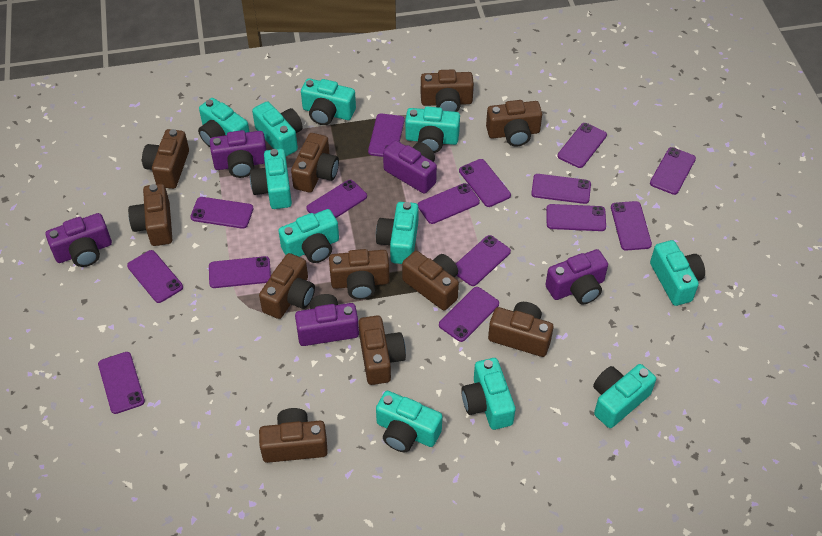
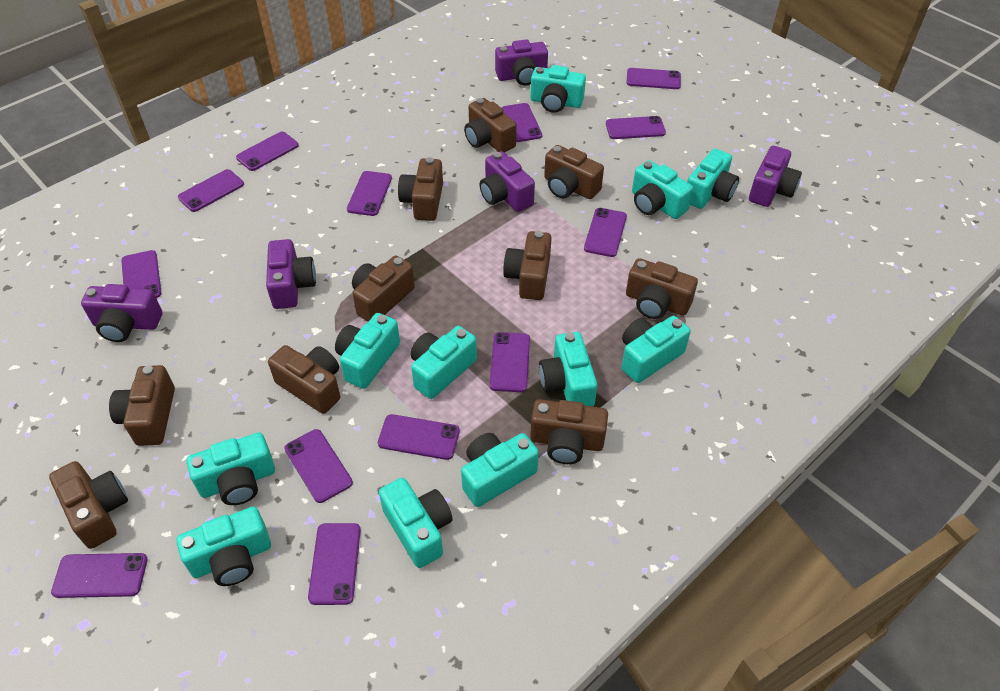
brown camera: 11 -> 10
purple phone: 15 -> 13

